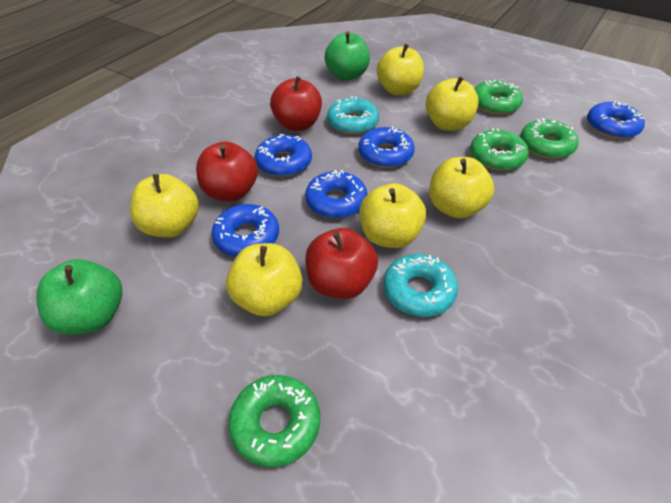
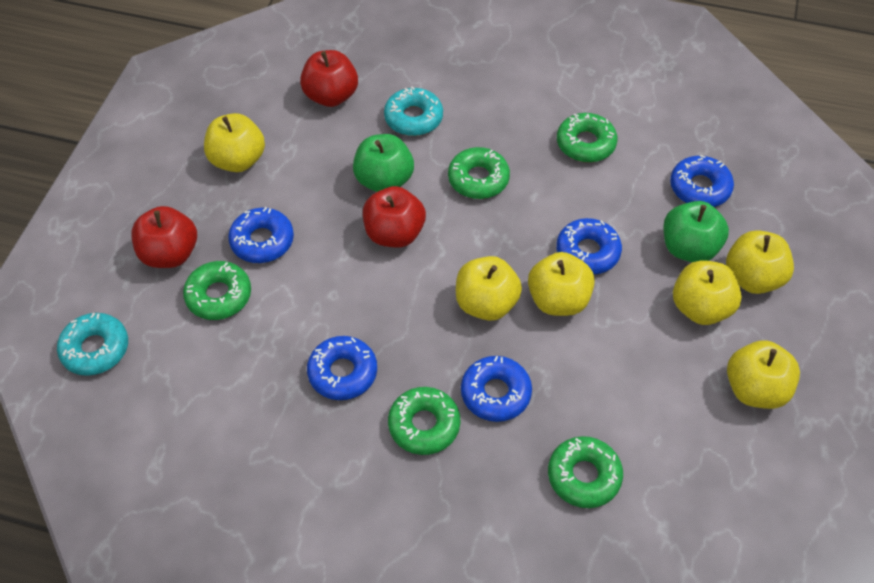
green donut: 4 -> 5

